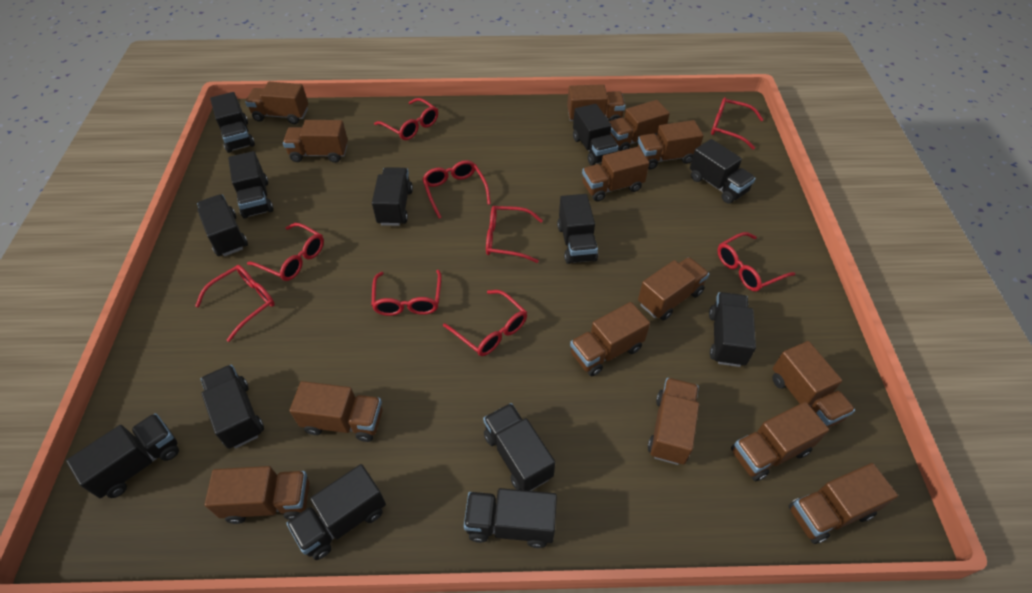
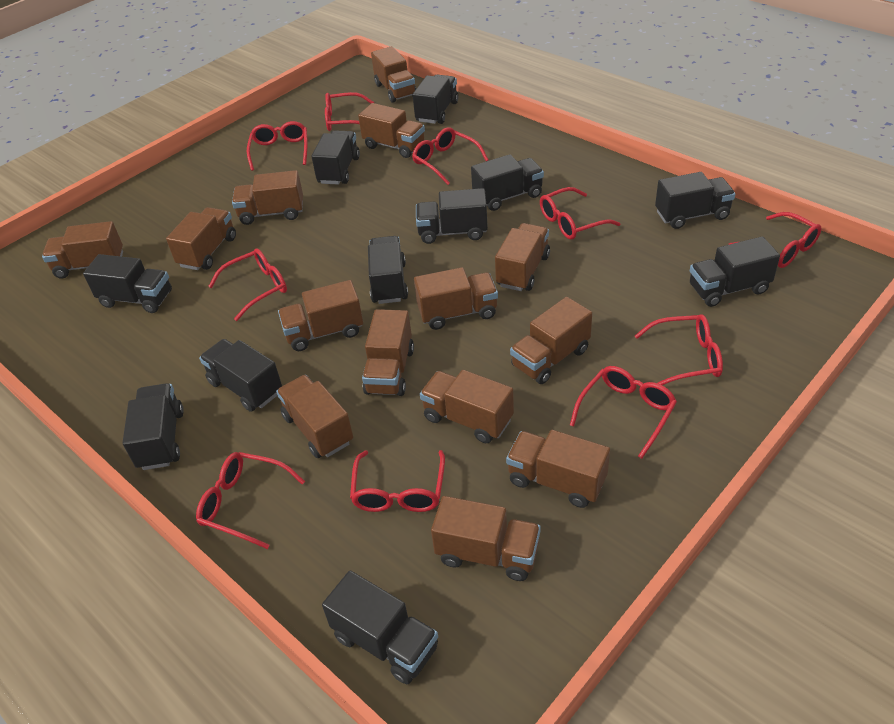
black truck: 13 -> 11
red glasses: 9 -> 10

